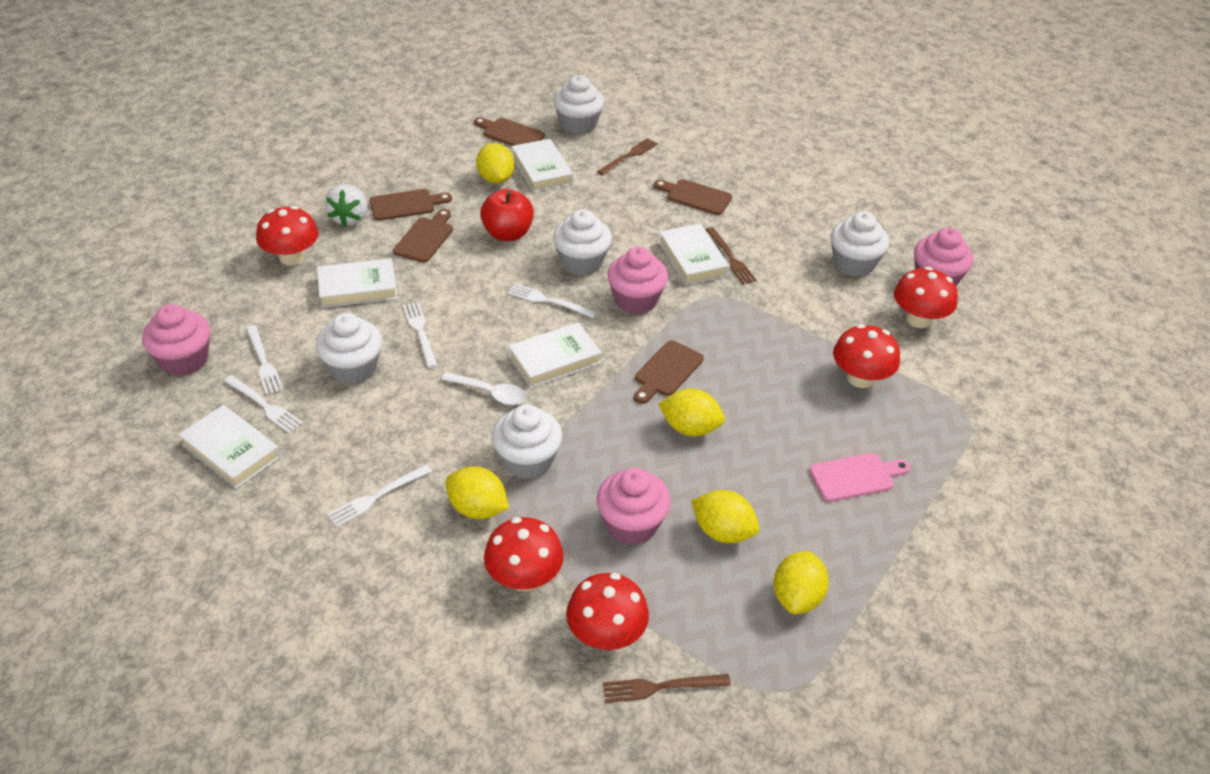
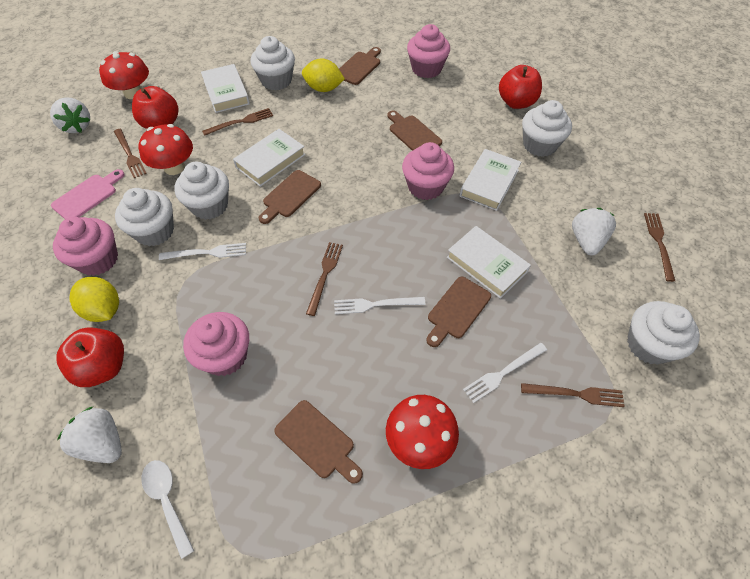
brown fork: 3 -> 5
red apple: 1 -> 3
red mushroom: 5 -> 3
white book: 5 -> 4
white fork: 5 -> 3
white strawberry: 1 -> 3
yellow lemon: 5 -> 2

